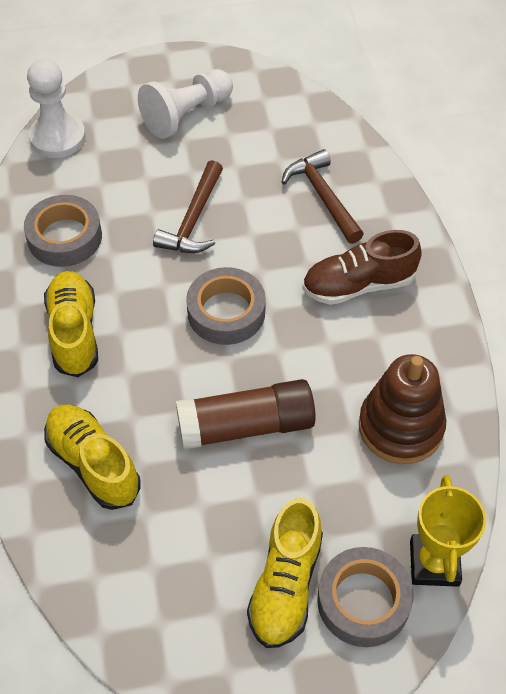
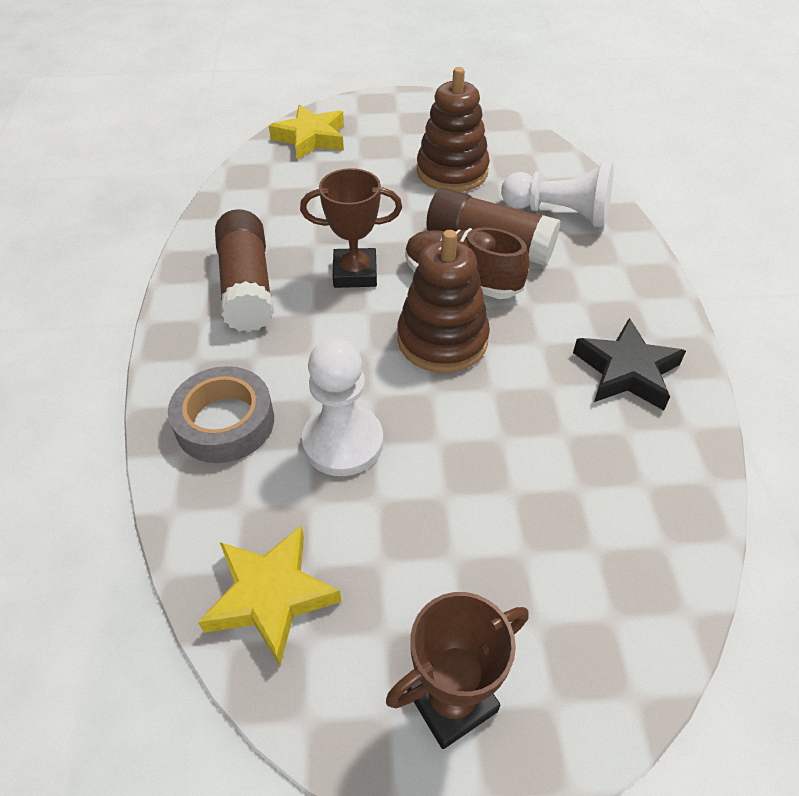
black star: 0 -> 1
brown glue stick: 1 -> 2
brown hammer: 2 -> 0
brown stacking toy: 1 -> 2
brown trophy: 0 -> 2
grey tape: 3 -> 1
yellow shoe: 3 -> 0
yellow star: 0 -> 2
yellow trophy: 1 -> 0

